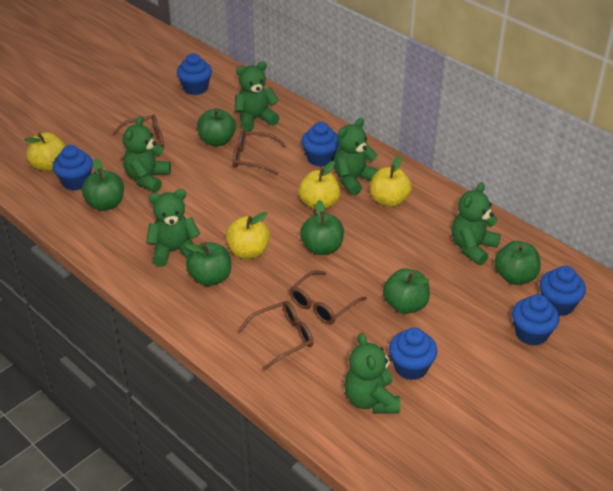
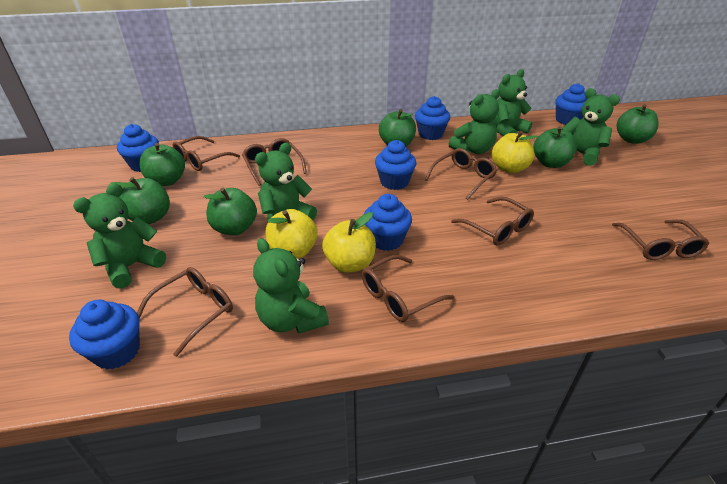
brown glasses: 4 -> 7
yellow apple: 4 -> 3

